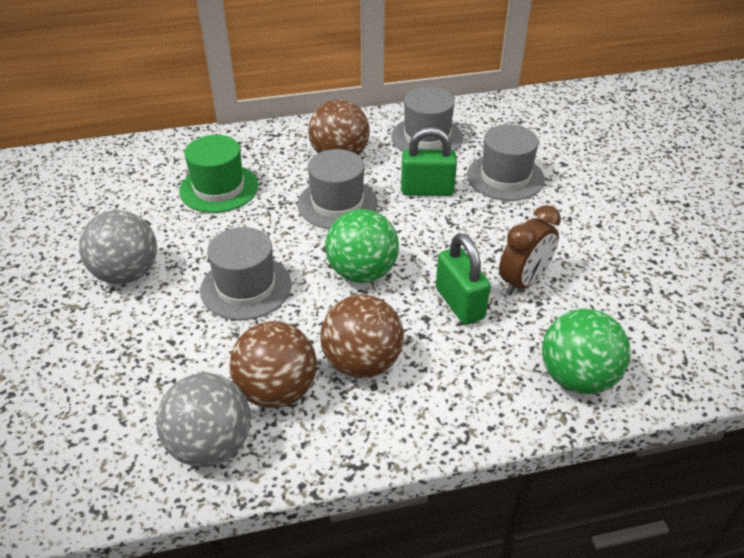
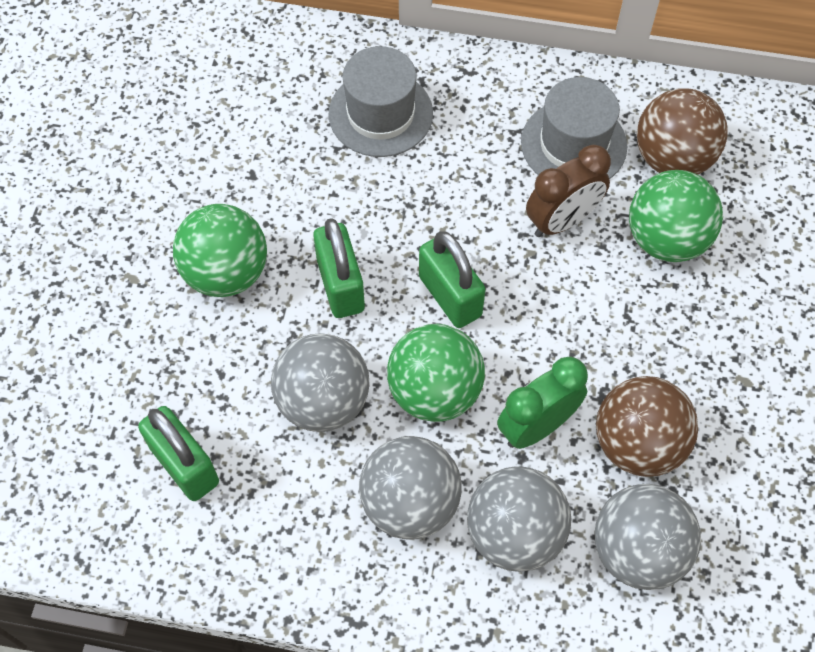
brown ball: 3 -> 2
green ball: 2 -> 3
green clock: 0 -> 1
green hat: 1 -> 0
green padlock: 2 -> 3
grey ball: 2 -> 4
grey hat: 4 -> 2

